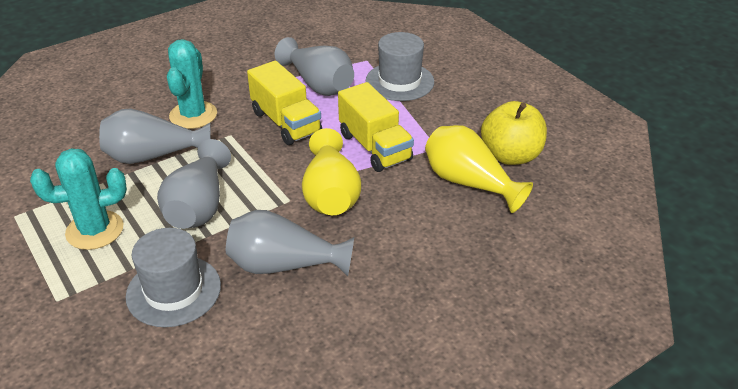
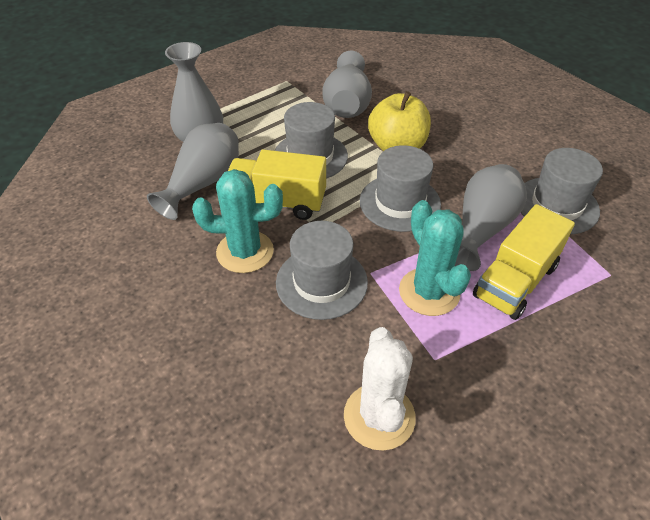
grey hat: 2 -> 4
white cactus: 0 -> 1
yellow vase: 2 -> 0

